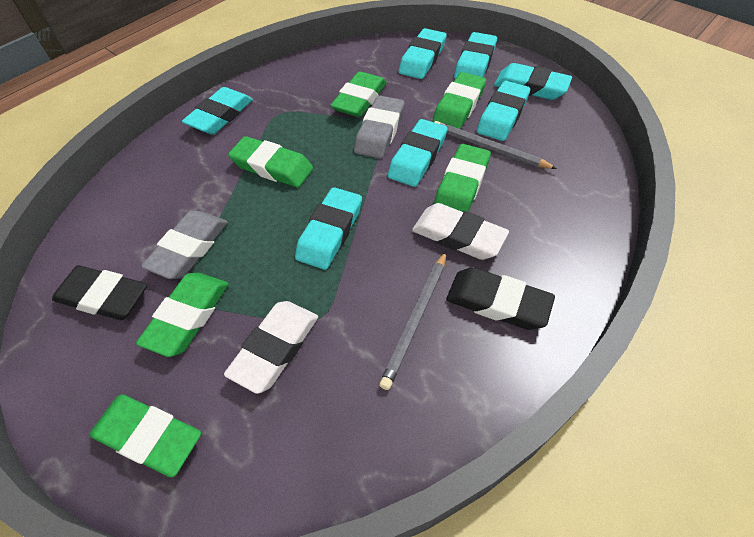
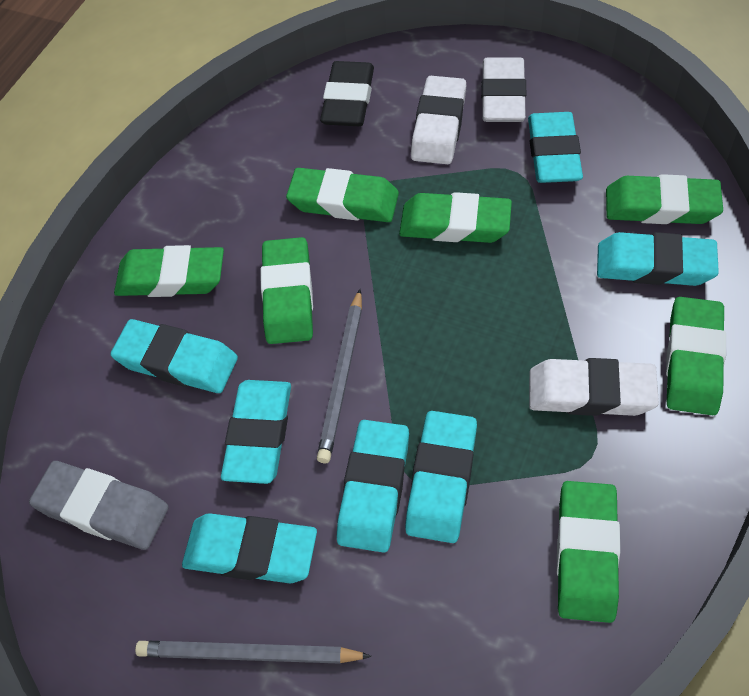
black eraser: 2 -> 1
green eraser: 6 -> 7
grey eraser: 2 -> 1
white eraser: 2 -> 3

